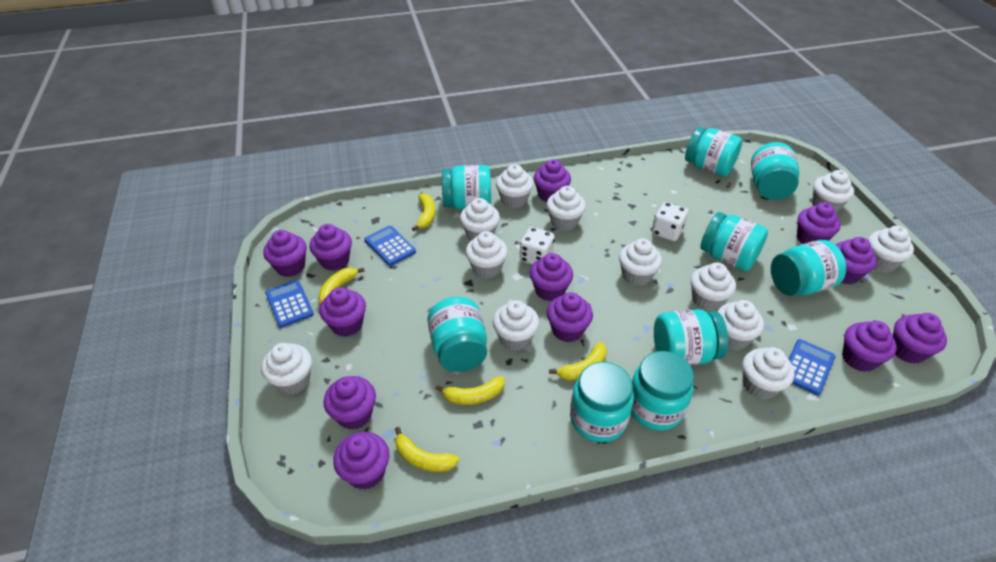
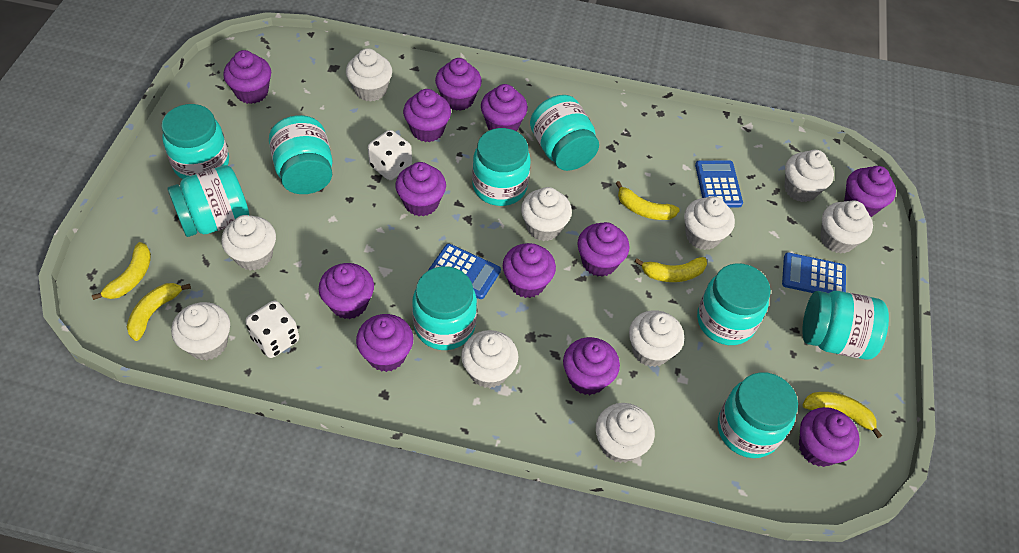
white cupcake: 12 -> 10

